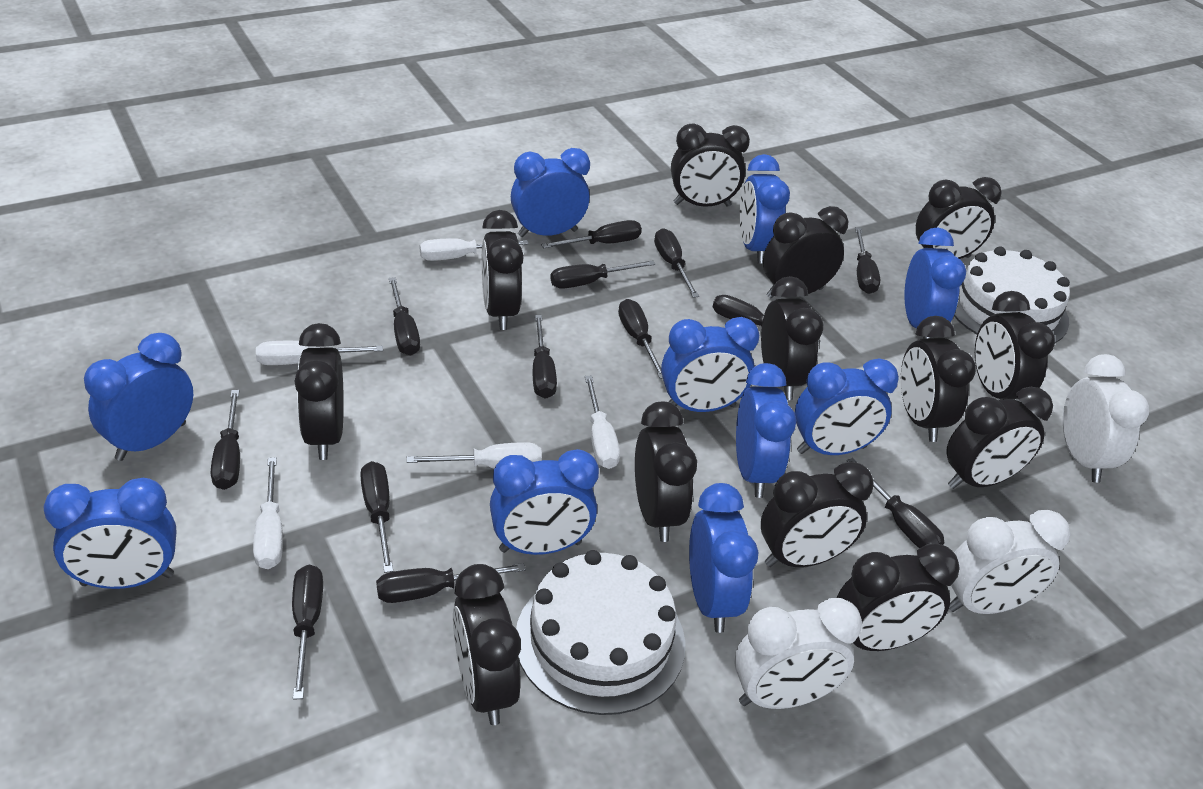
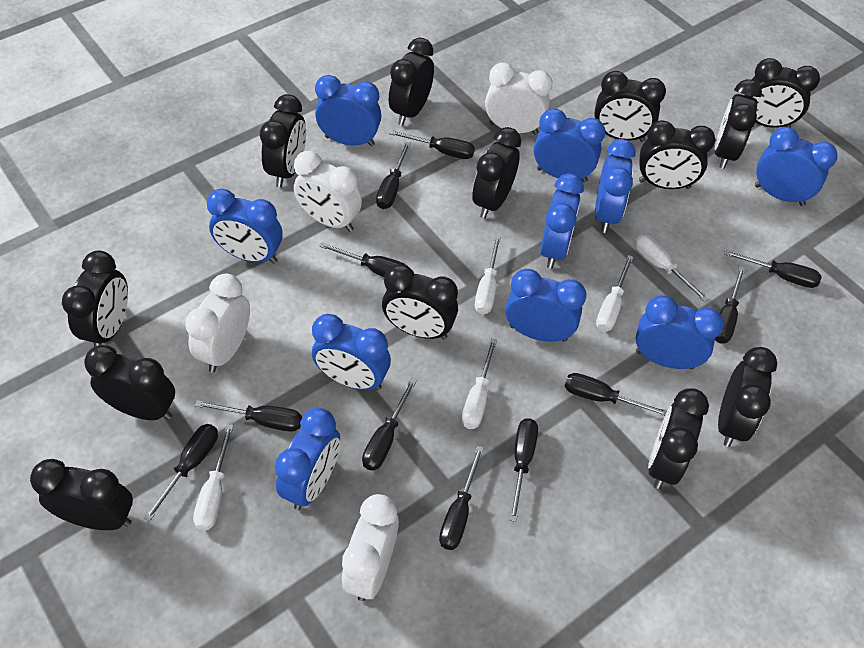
black screwdriver: 13 -> 11
white cake: 2 -> 0
white clock: 3 -> 4

